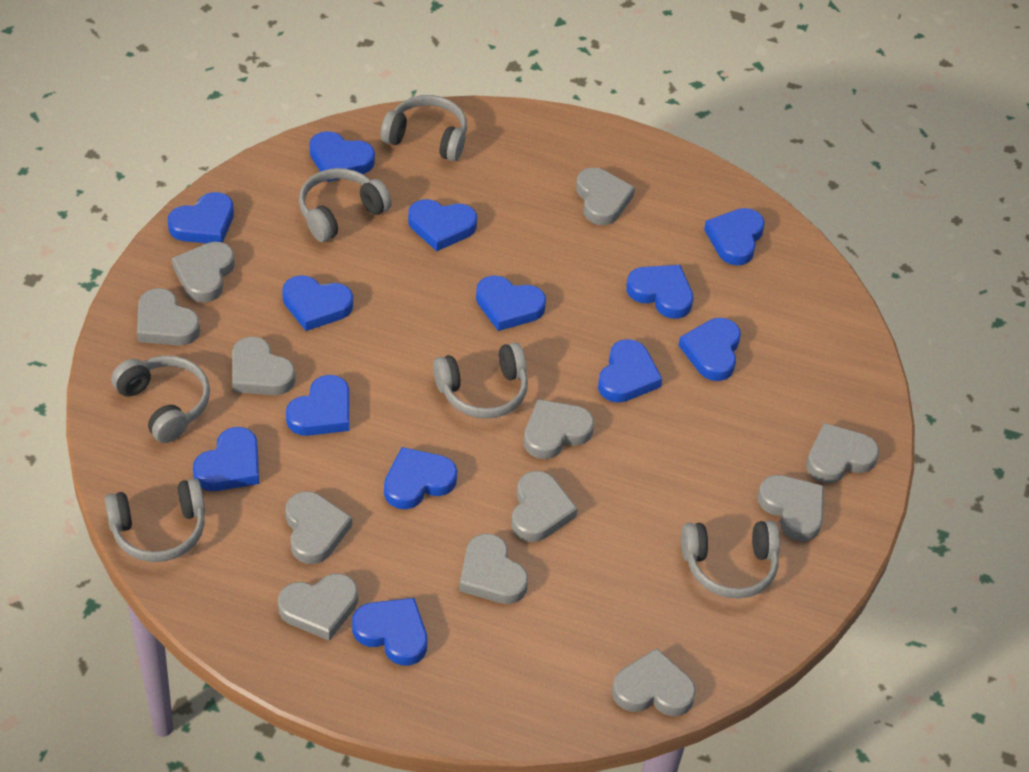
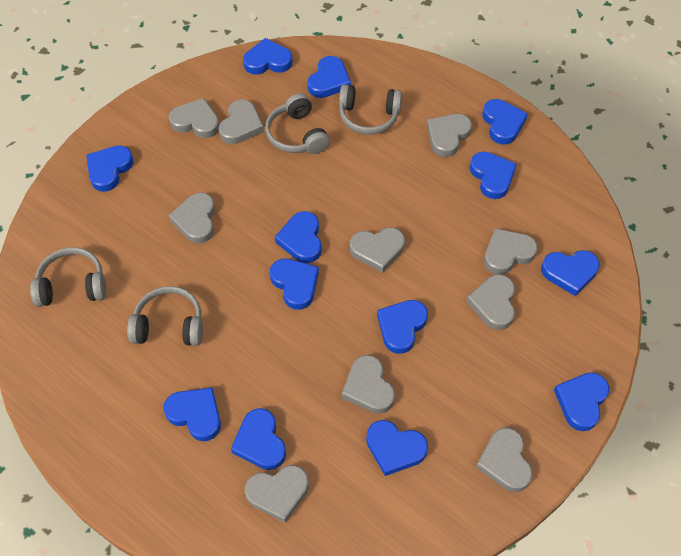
grey headphones: 6 -> 4
grey heart: 12 -> 10

